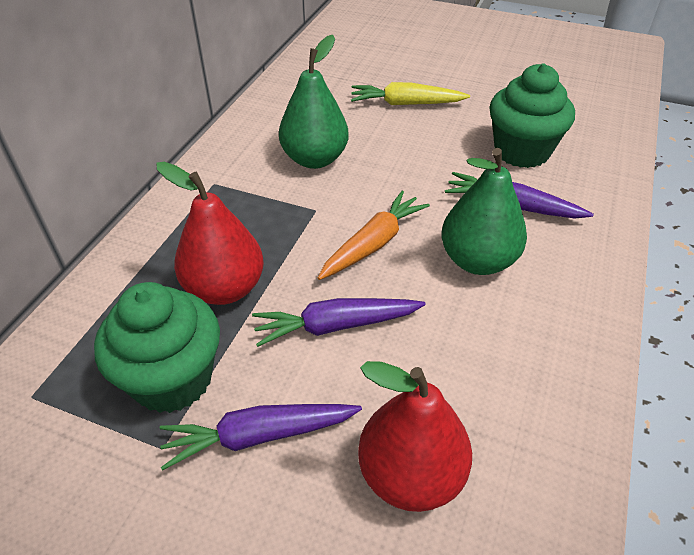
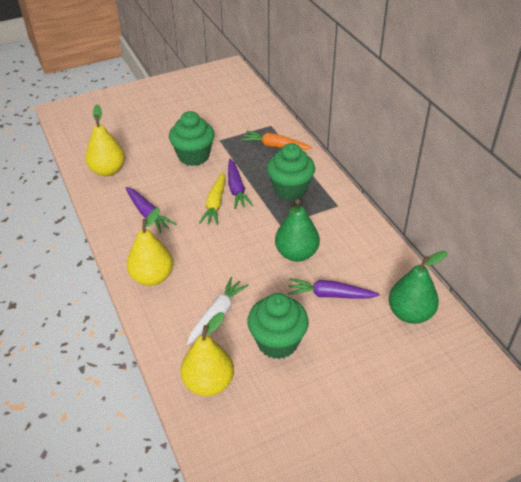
green cupcake: 2 -> 3
red pear: 2 -> 0
white carrot: 0 -> 1
yellow pear: 0 -> 3

